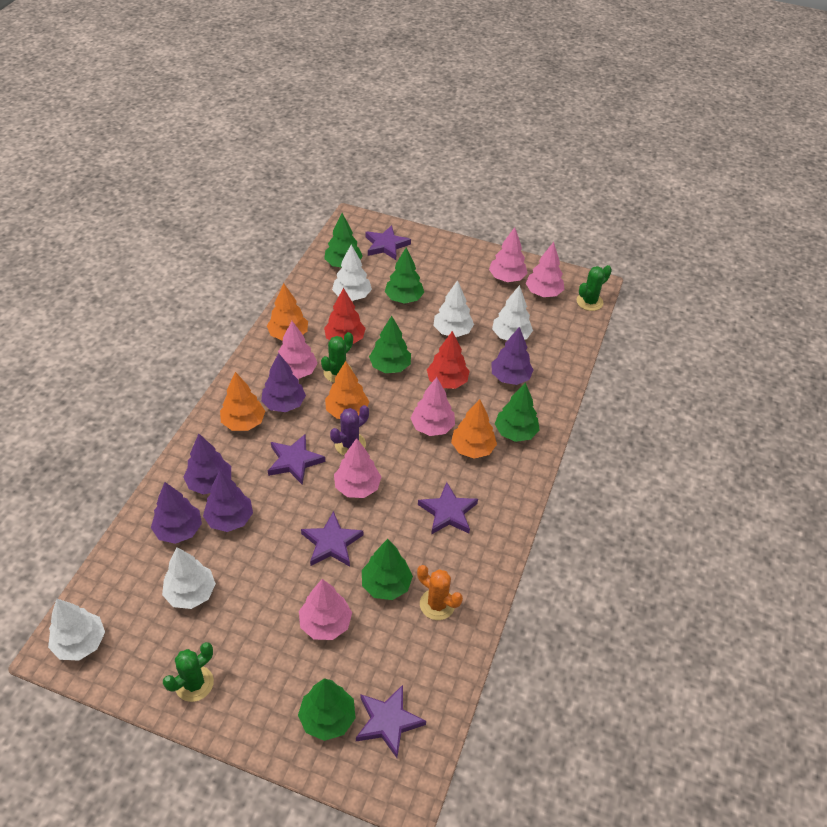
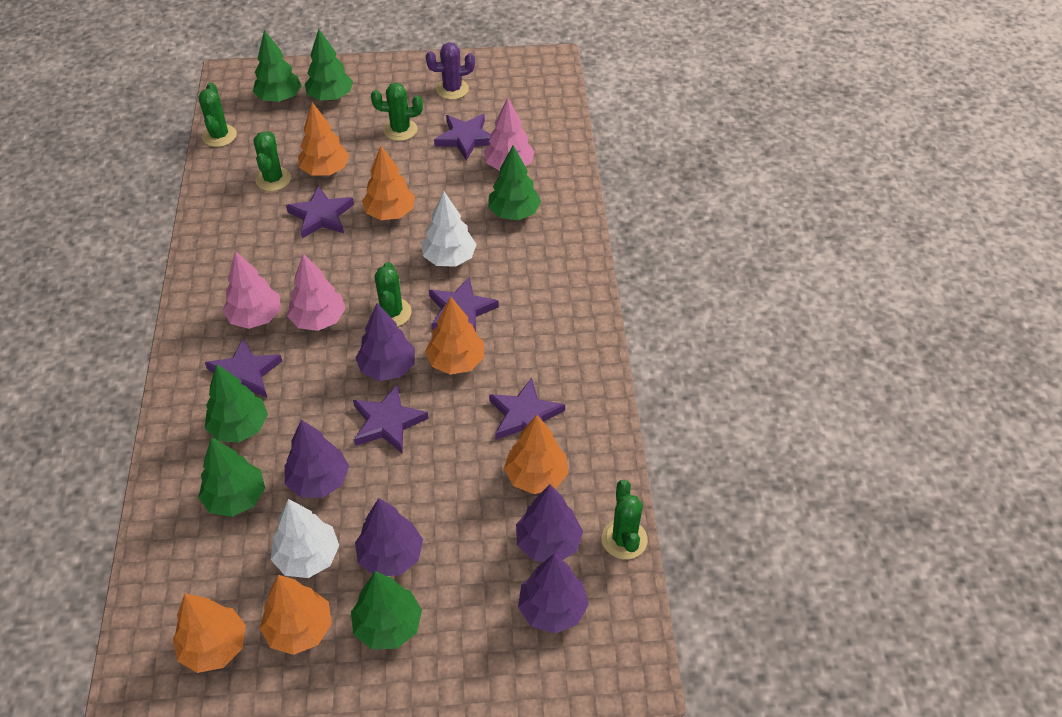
green cactus: 3 -> 5
orange cactus: 1 -> 0
orange tree: 4 -> 6
pink tree: 6 -> 3
purple star: 5 -> 6
red tree: 2 -> 0
white tree: 5 -> 2

